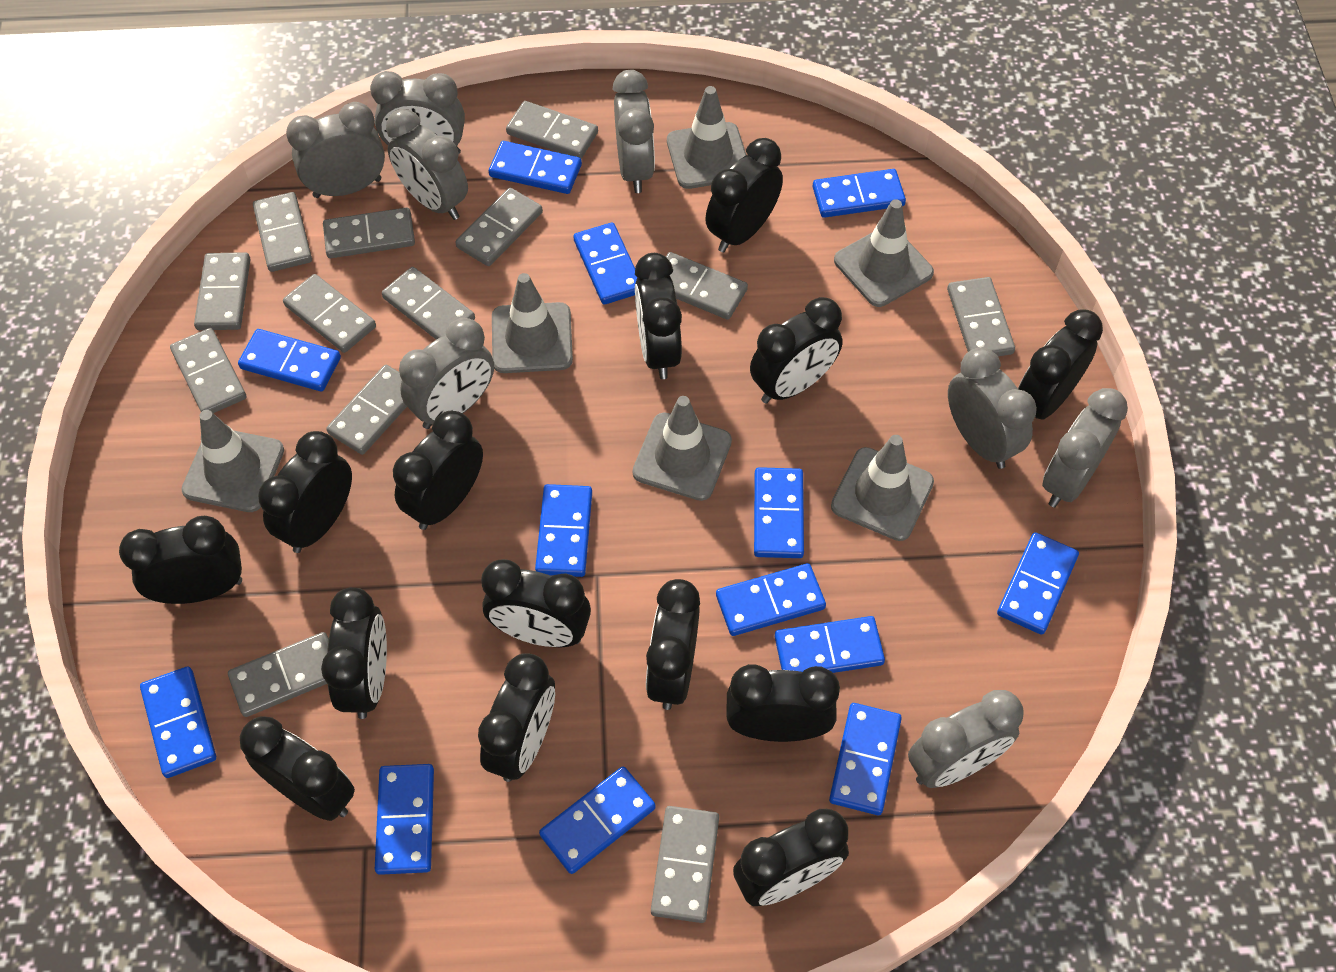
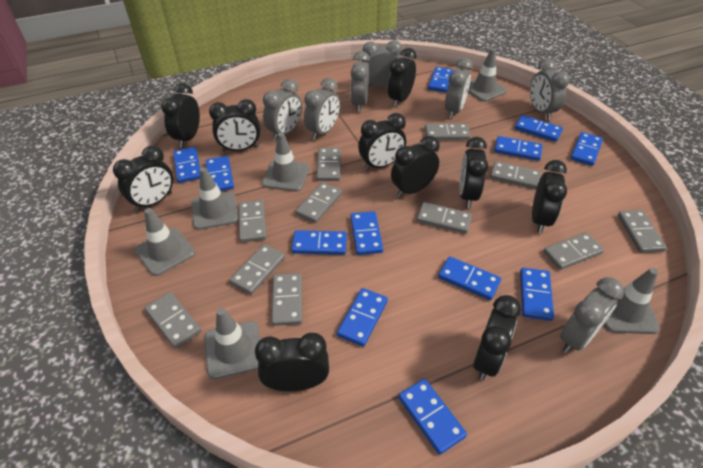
black clock: 14 -> 10
blue domino: 13 -> 12
grey clock: 8 -> 7
grey domino: 13 -> 11

